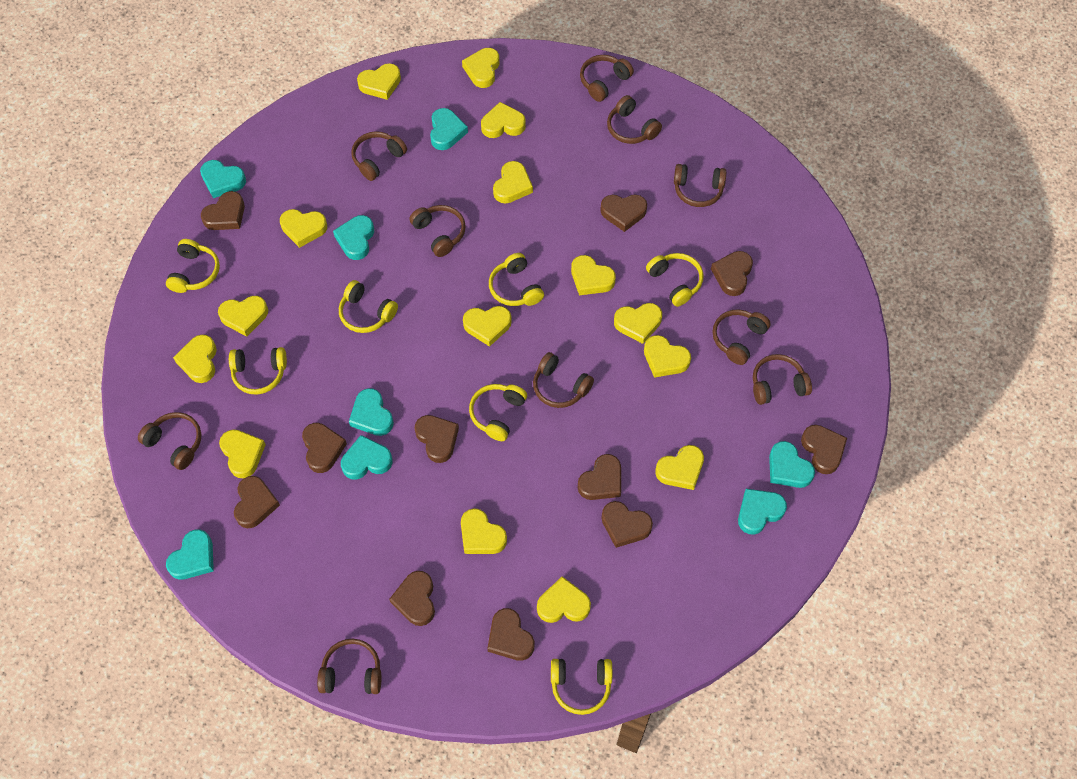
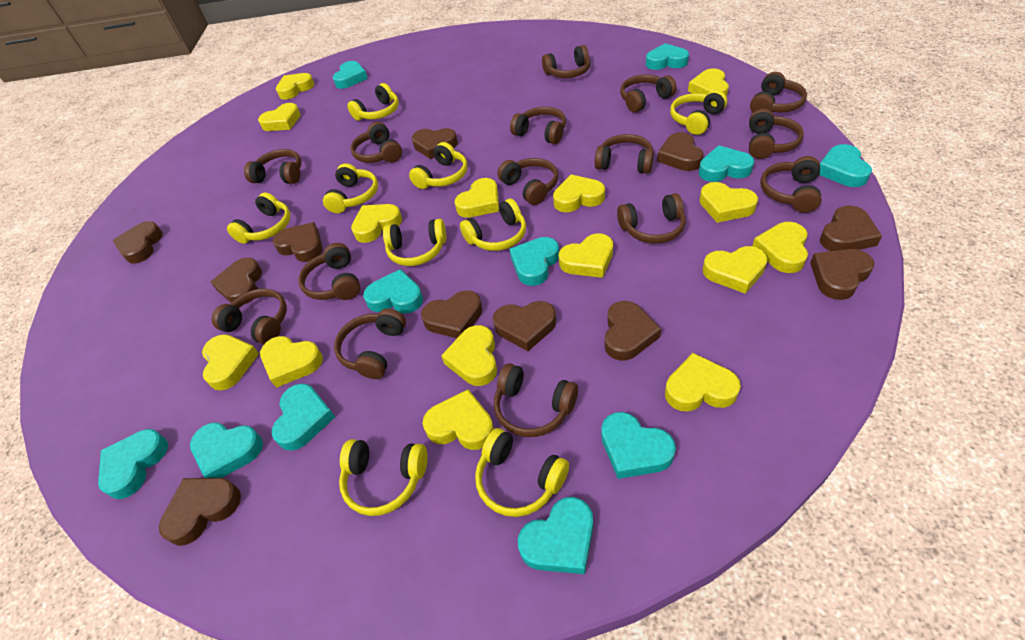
brown headphones: 10 -> 15
turquoise heart: 8 -> 11
yellow headphones: 7 -> 9

